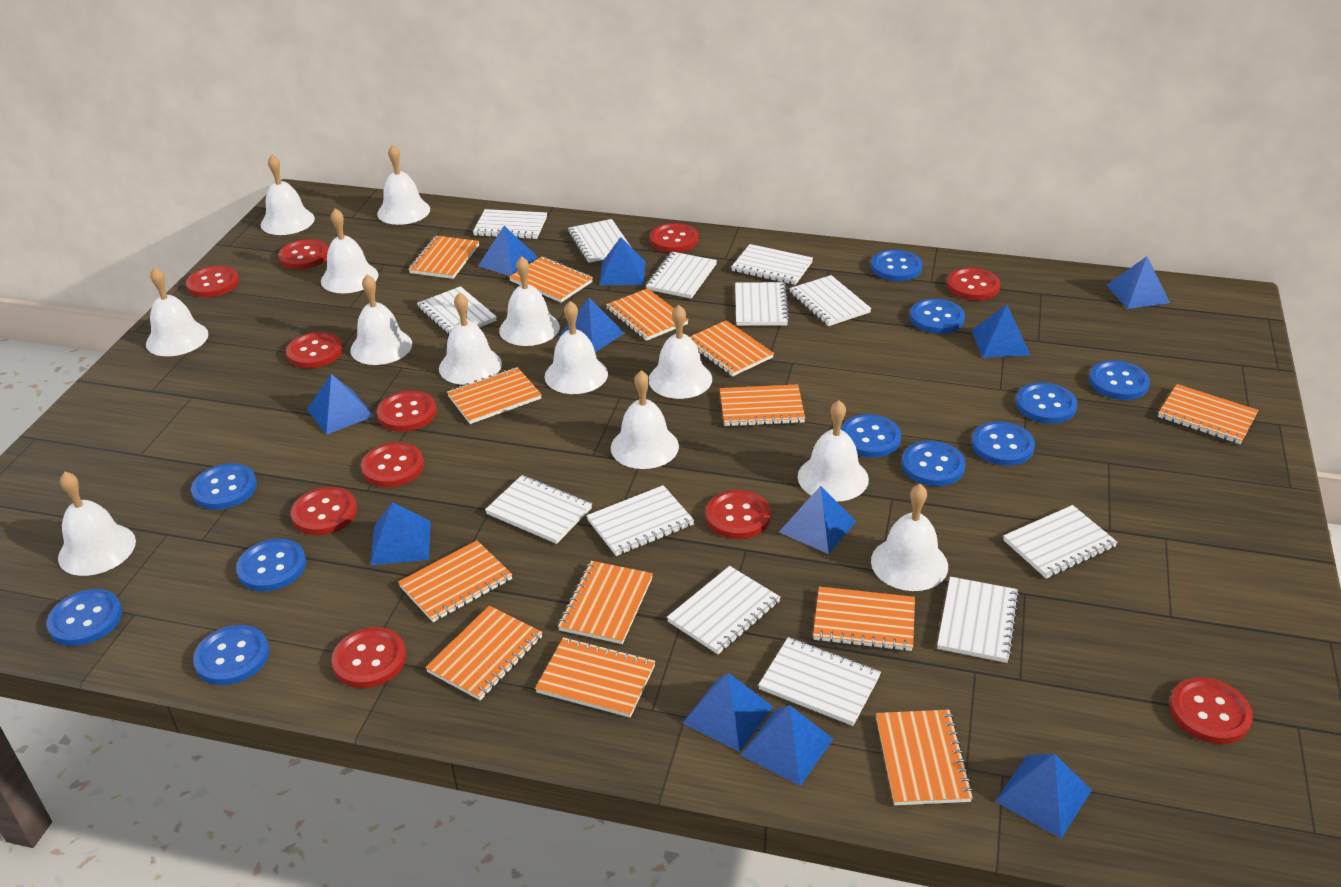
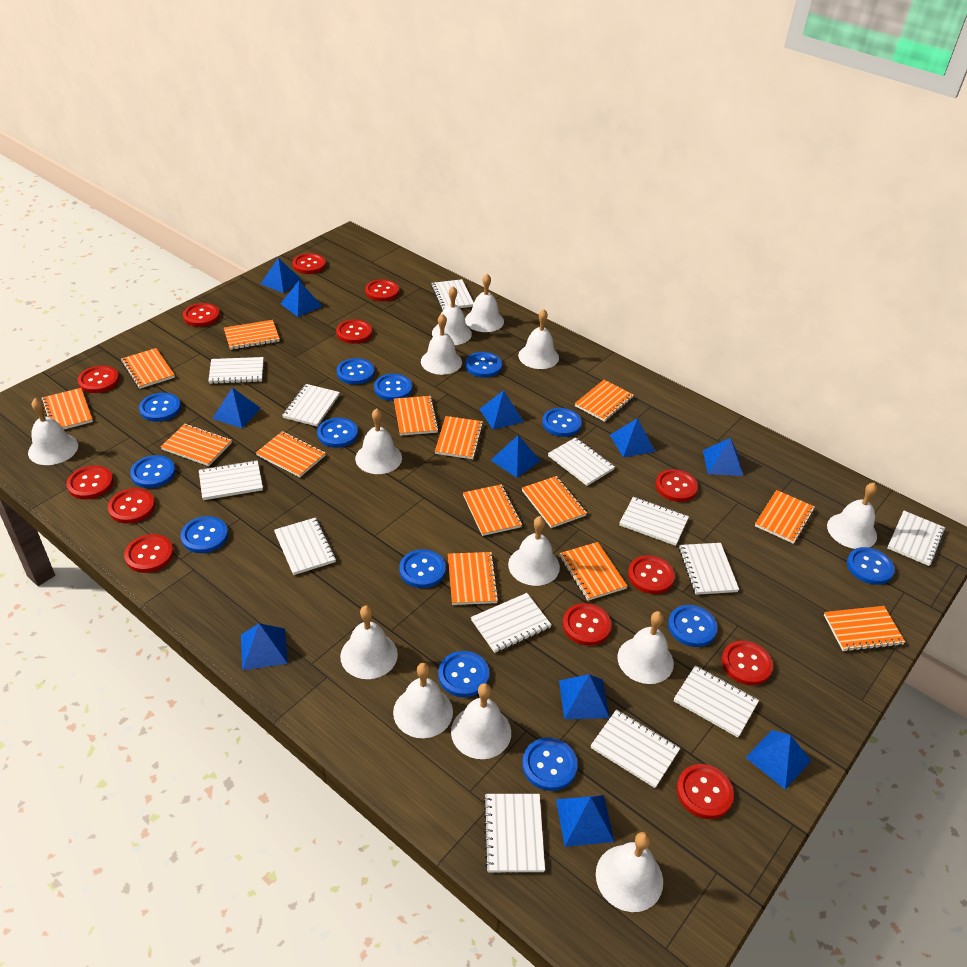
blue button: 11 -> 13
orange notebook: 13 -> 14
red button: 11 -> 13

